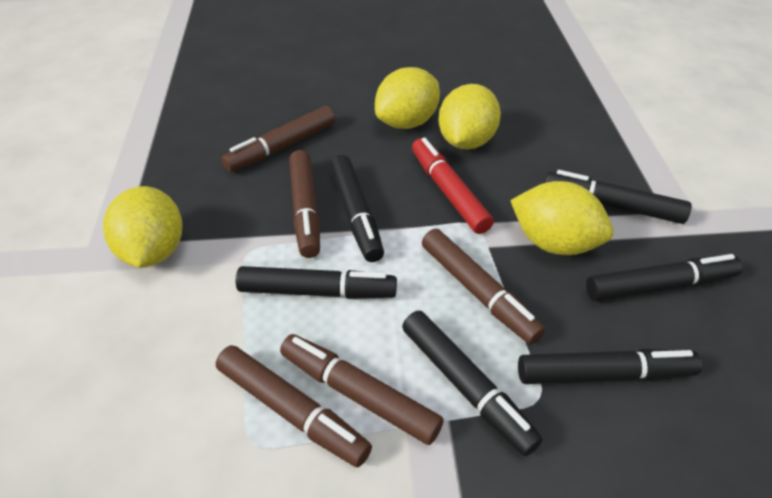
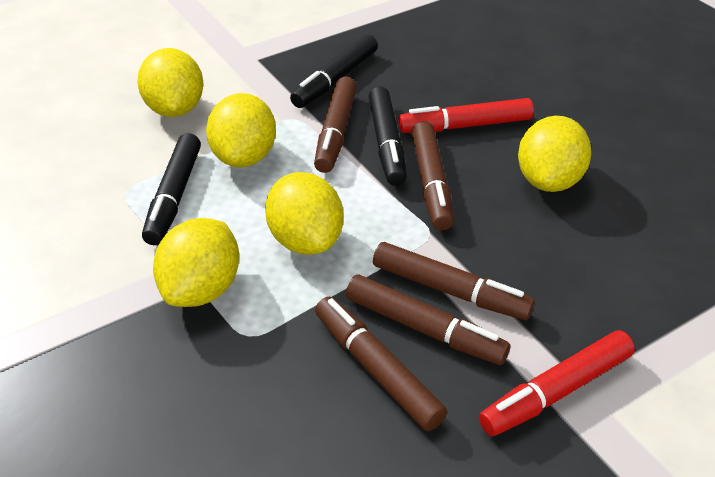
black marker: 6 -> 3
red marker: 1 -> 2
yellow lemon: 4 -> 5

